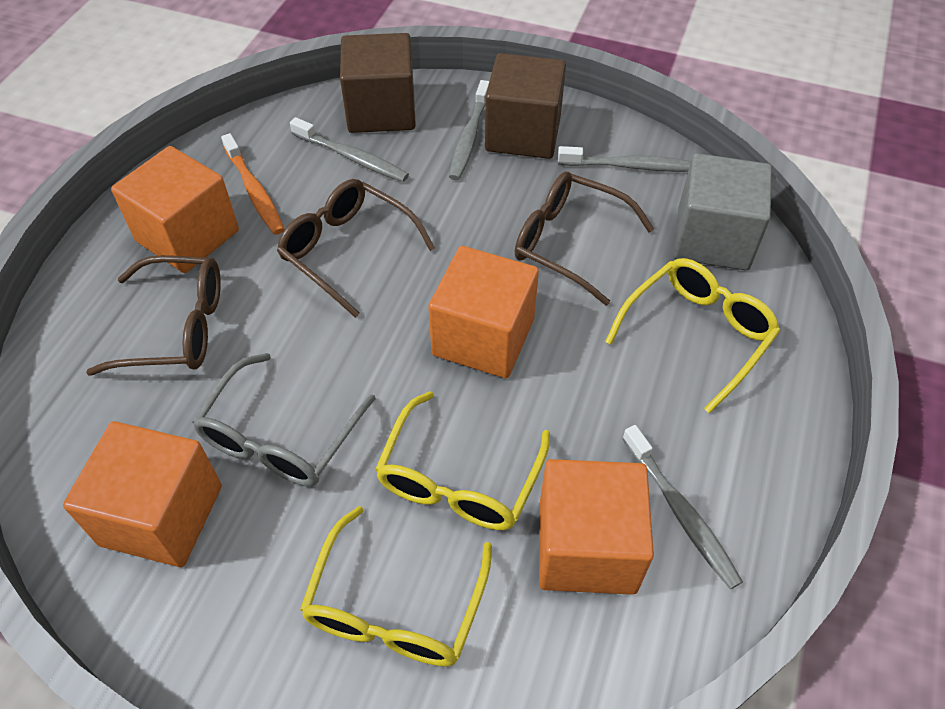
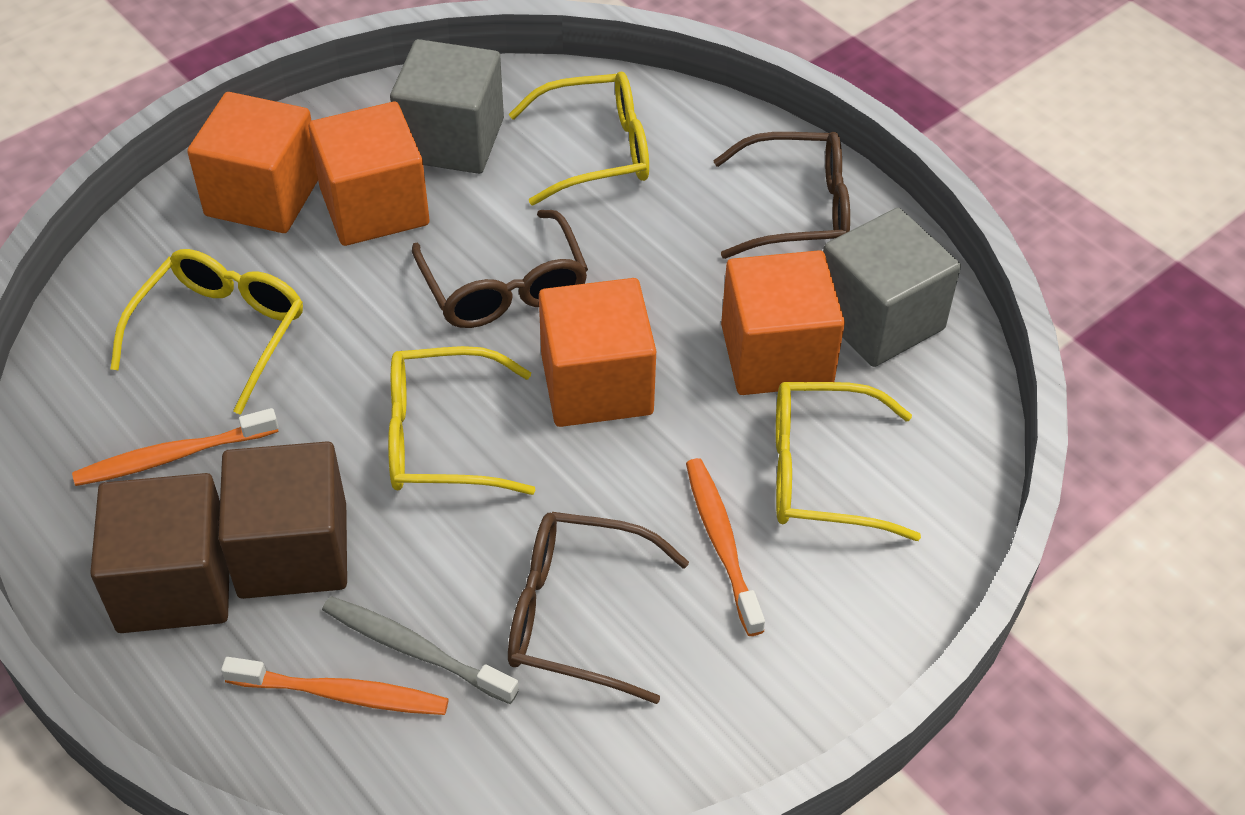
grey cube: 1 -> 2
grey glasses: 1 -> 0
grey toothbrush: 4 -> 1
orange toothbrush: 1 -> 3
yellow glasses: 3 -> 4

